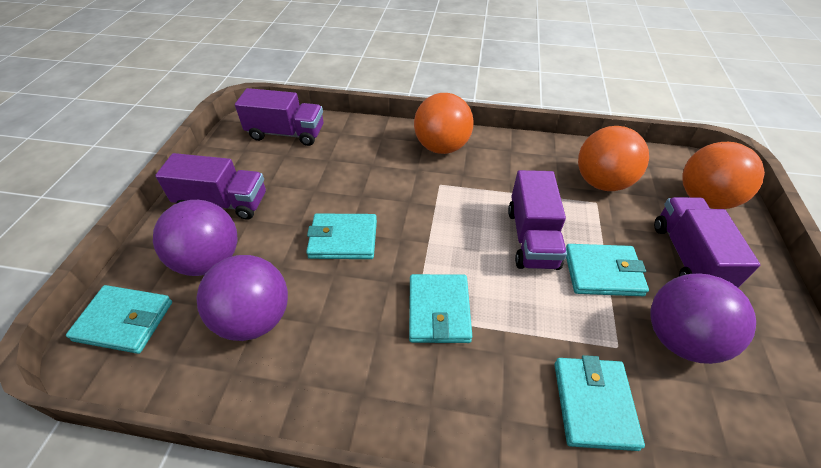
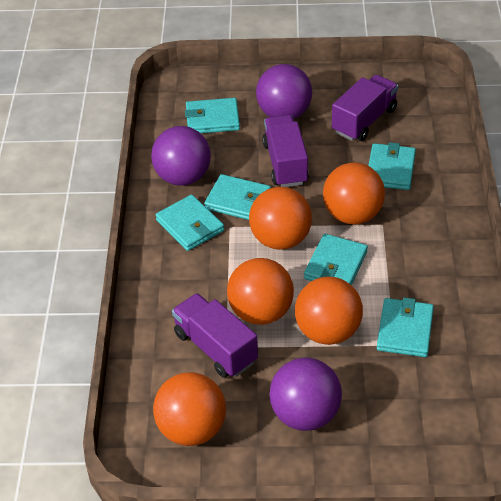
orange ball: 3 -> 5
purple truck: 4 -> 3
turquoise wallet: 5 -> 6

